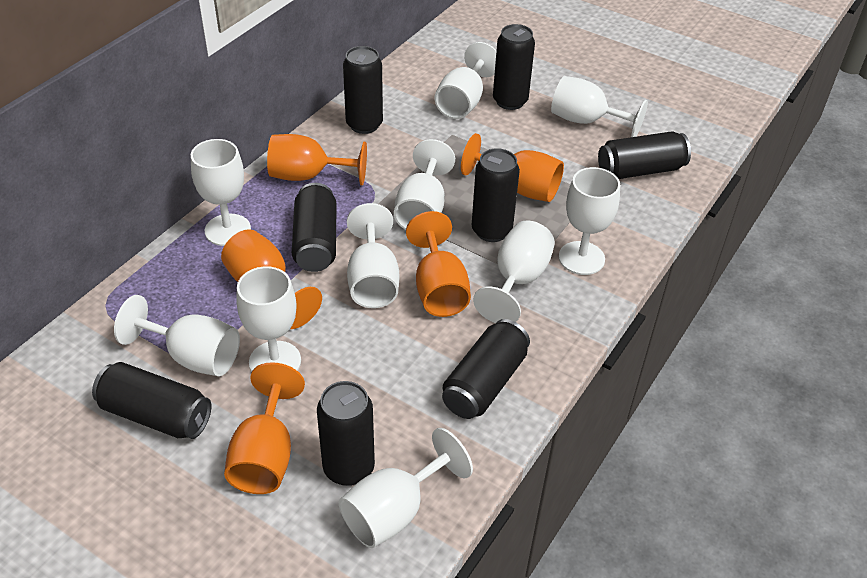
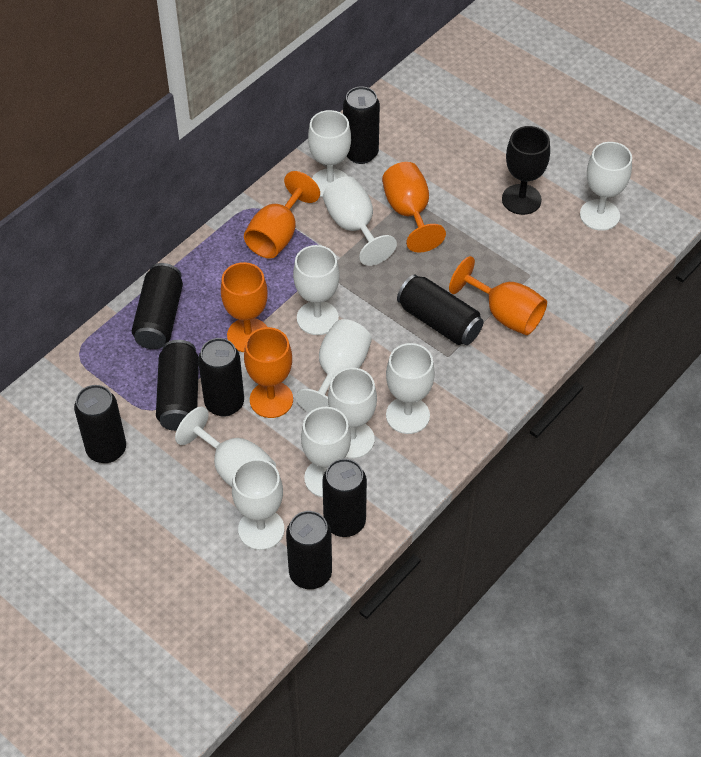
black goblet: 0 -> 1

